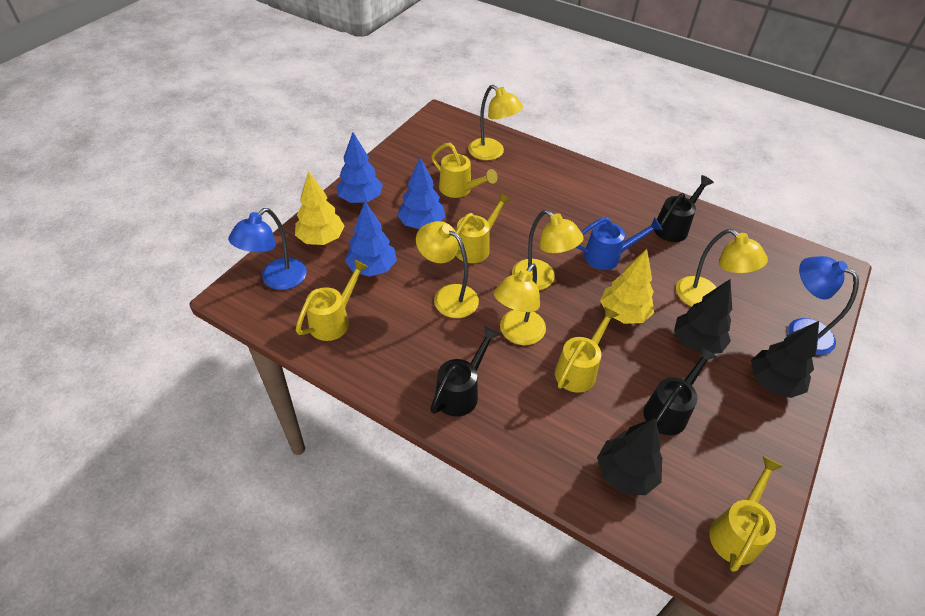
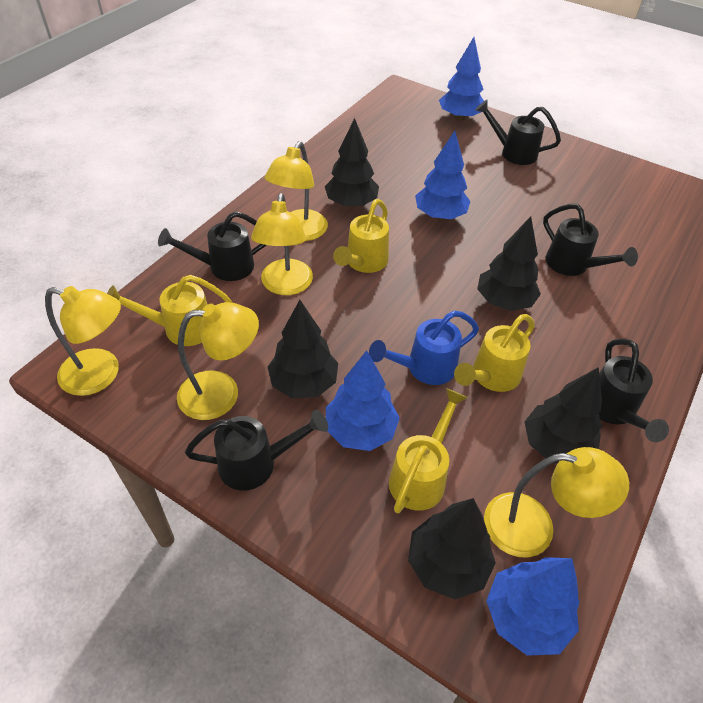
black tree: 3 -> 5
black watering can: 3 -> 5
blue lamp: 2 -> 0
blue tree: 3 -> 4
yellow tree: 2 -> 0
yellow watering can: 5 -> 4

